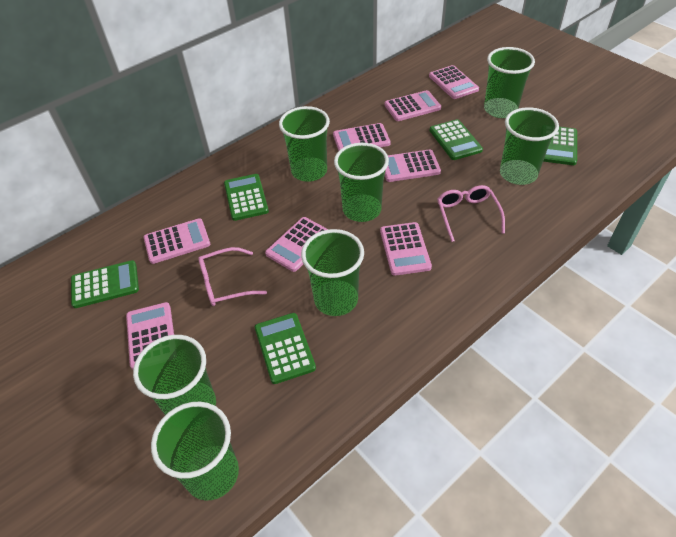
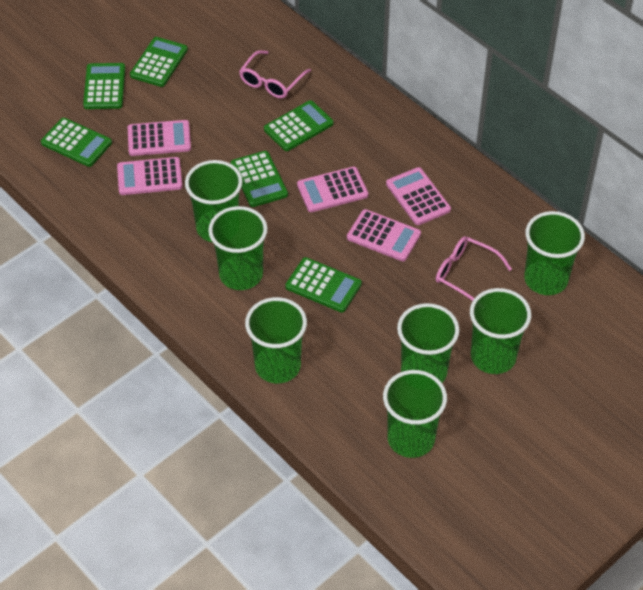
green calculator: 5 -> 6
pink calculator: 8 -> 5

